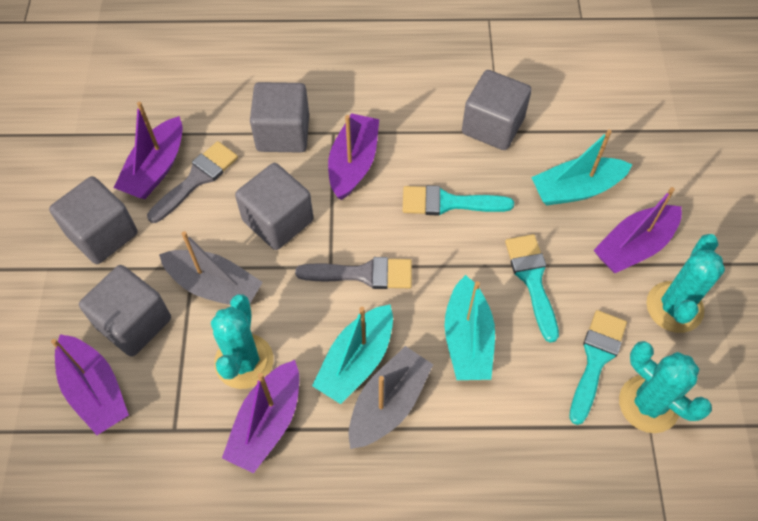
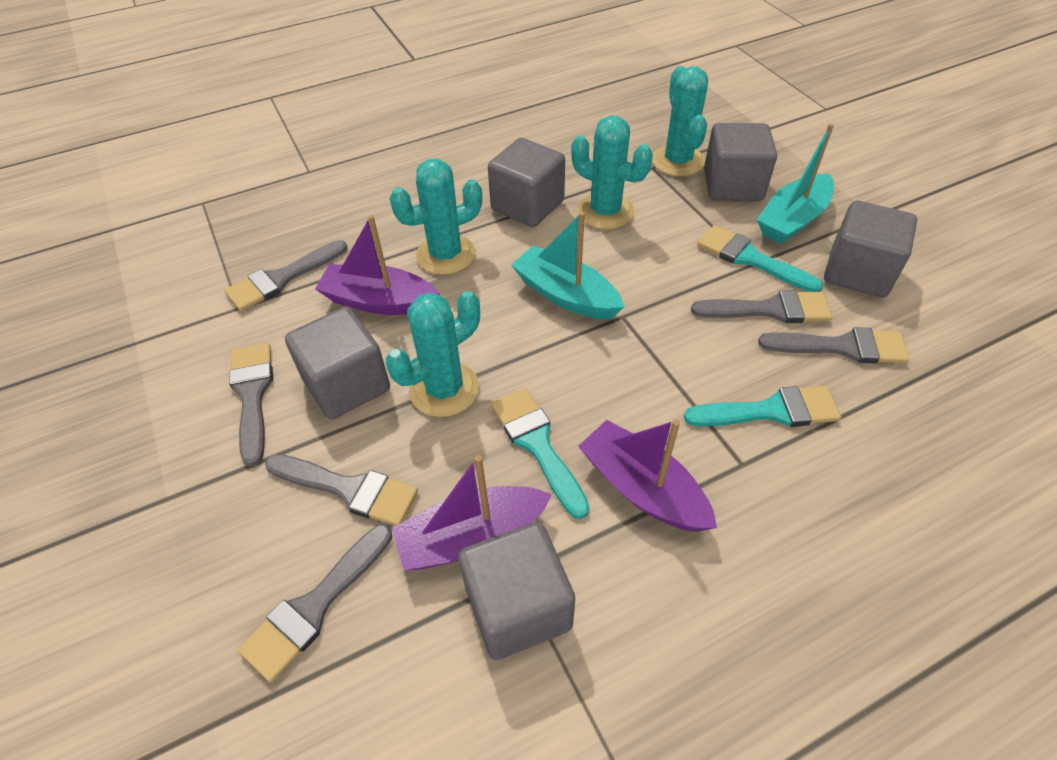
grey boat: 2 -> 0
grey brush: 2 -> 6
purple boat: 5 -> 3
turquoise boat: 3 -> 2
turquoise cactus: 3 -> 4

